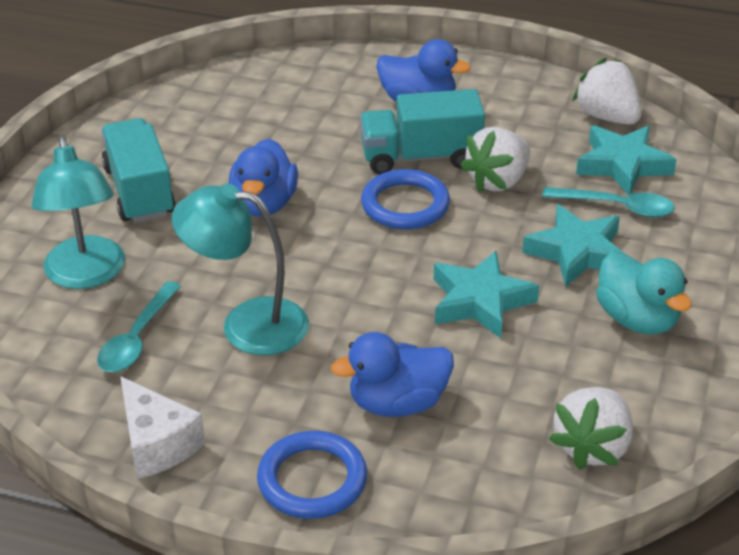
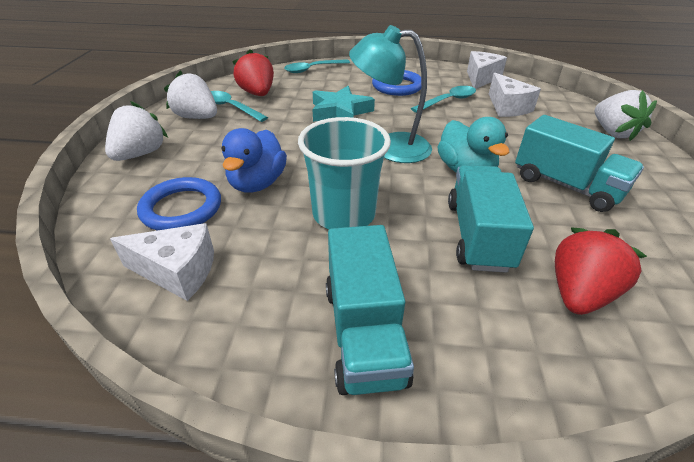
blue duck: 3 -> 1
red strawberry: 0 -> 2
turquoise cup: 0 -> 1
turquoise lamp: 2 -> 1
turquoise spoon: 2 -> 3
turquoise star: 3 -> 1
turquoise truck: 2 -> 3
white cheese: 1 -> 3

